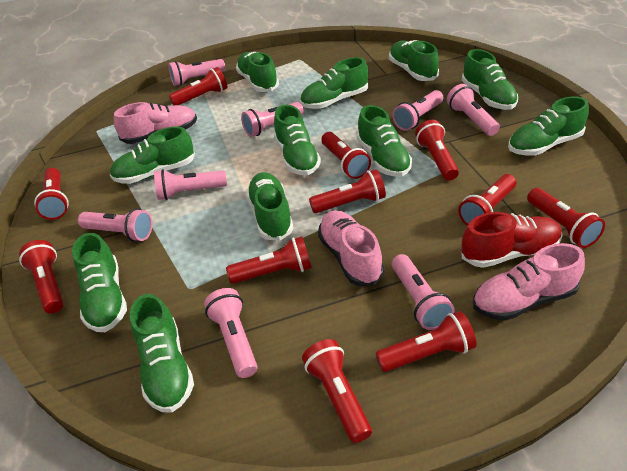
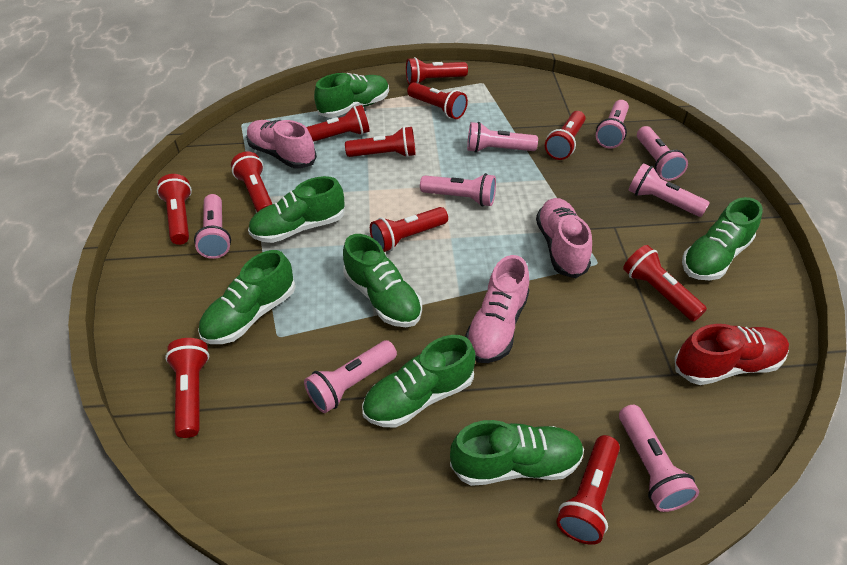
green shoe: 11 -> 7

